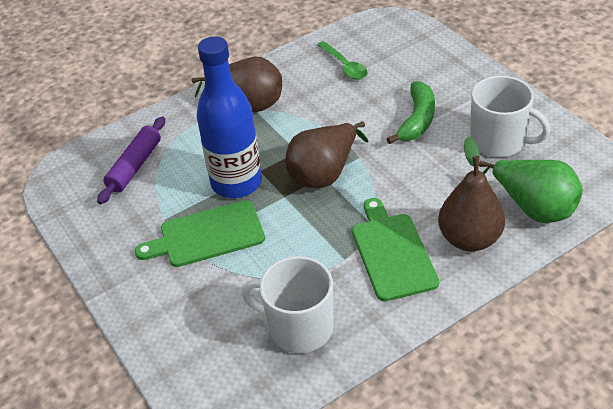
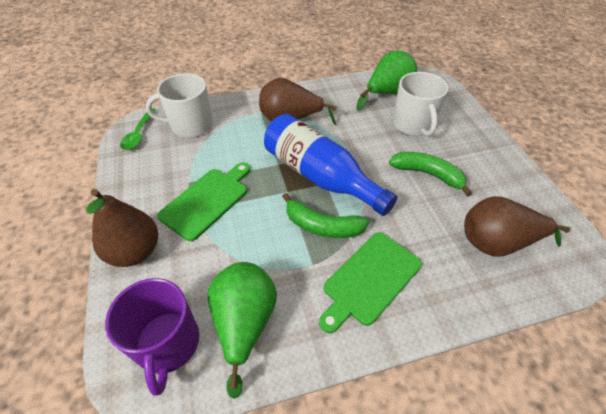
green banana: 1 -> 2
green pear: 1 -> 2
purple mug: 0 -> 1
purple rolling pin: 1 -> 0

